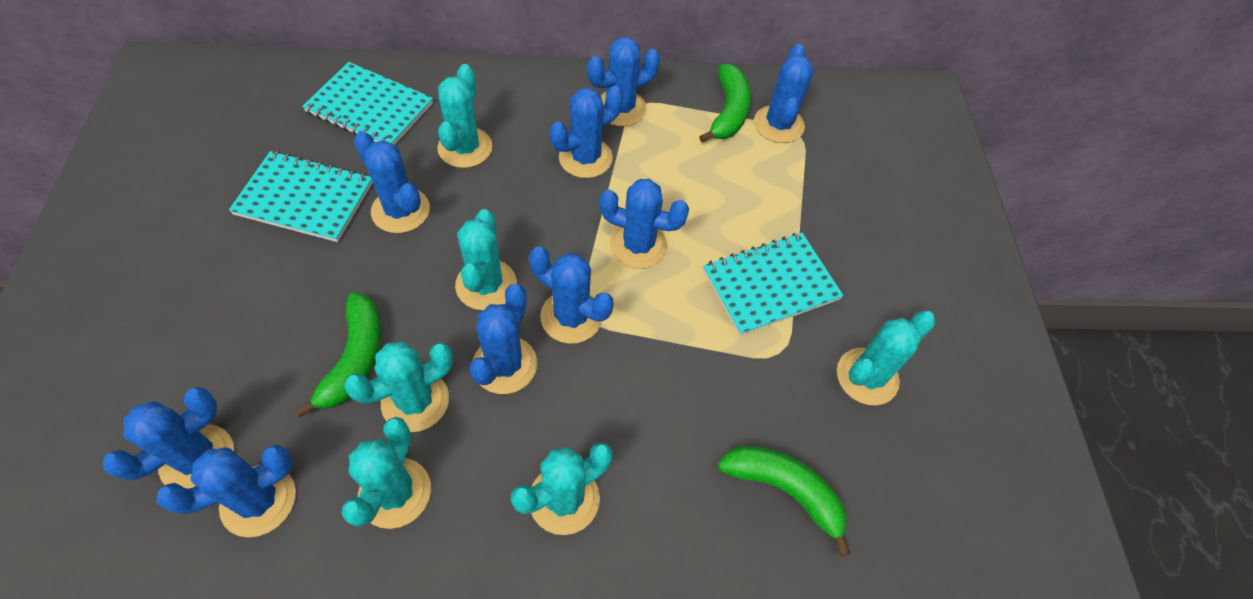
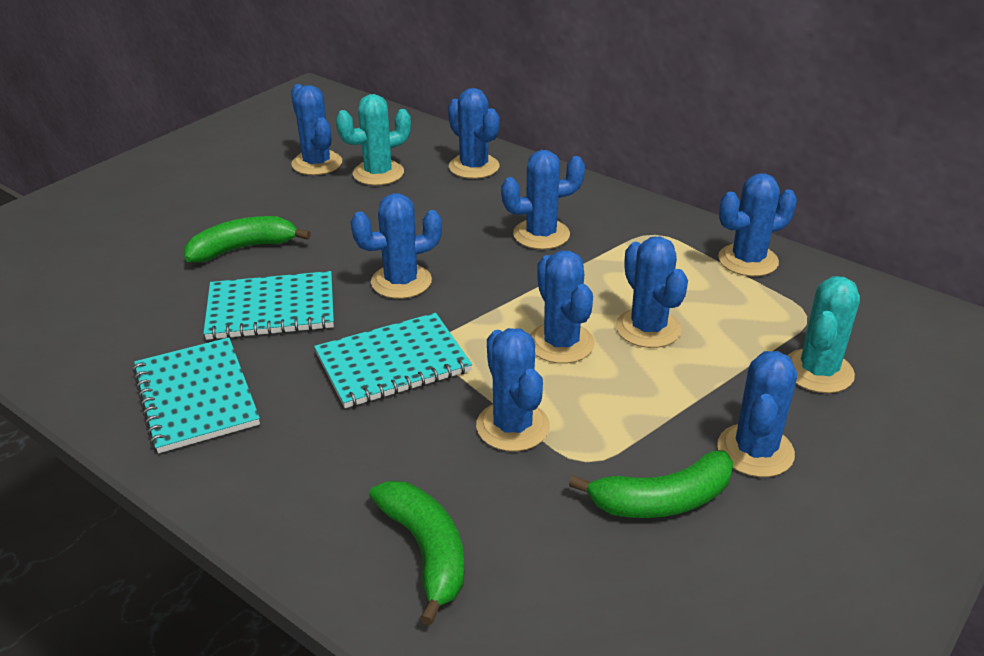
turquoise cactus: 6 -> 2

